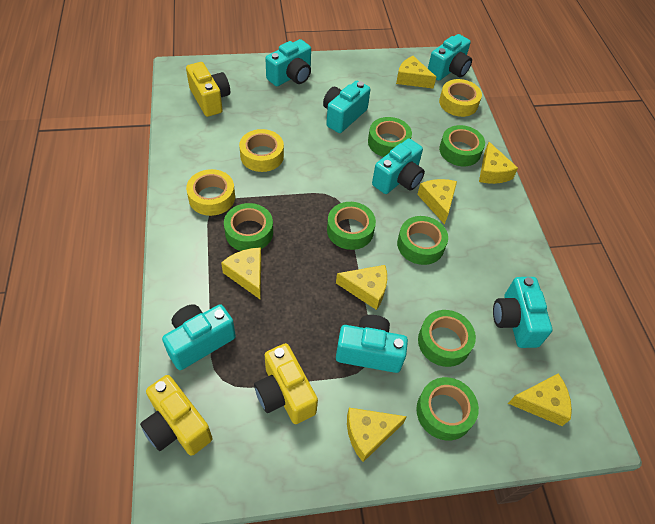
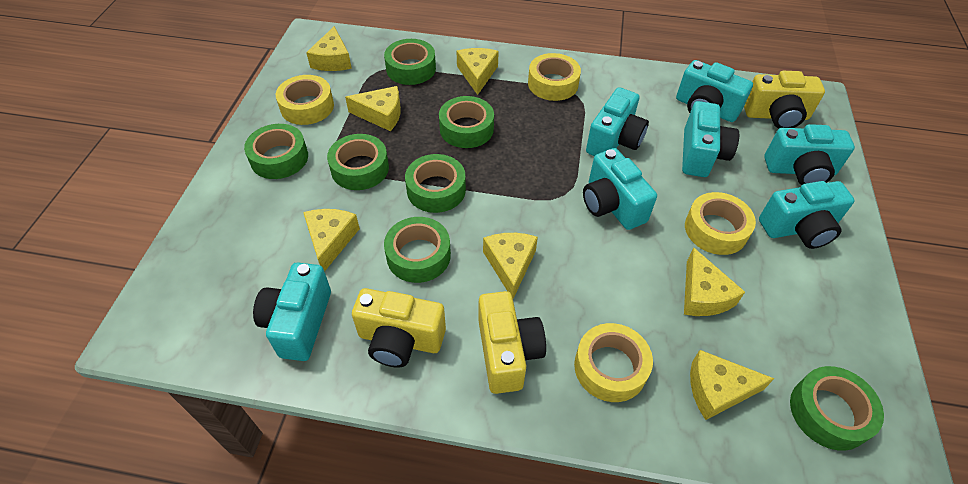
yellow tape: 3 -> 4

